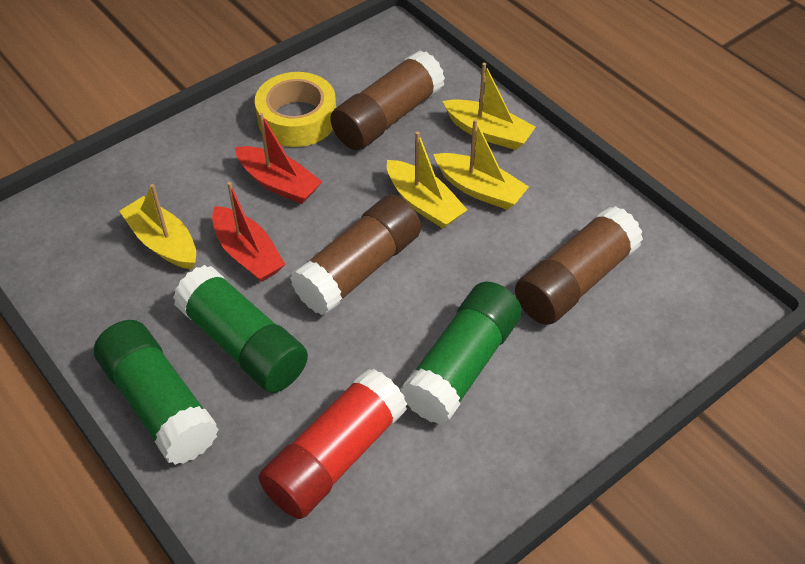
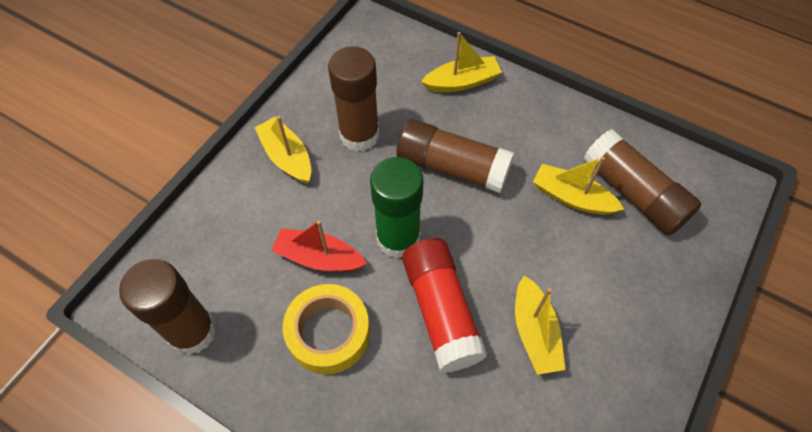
brown glue stick: 3 -> 4
green glue stick: 3 -> 1
red boat: 2 -> 1

